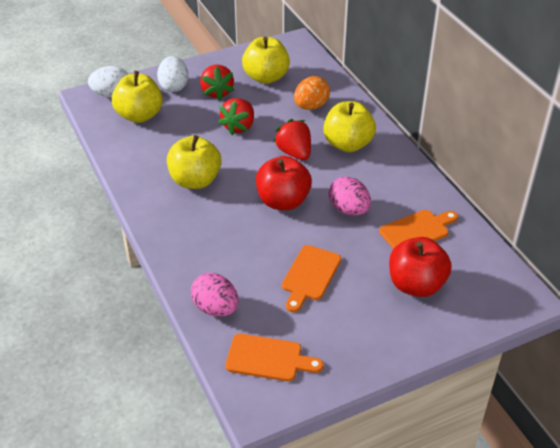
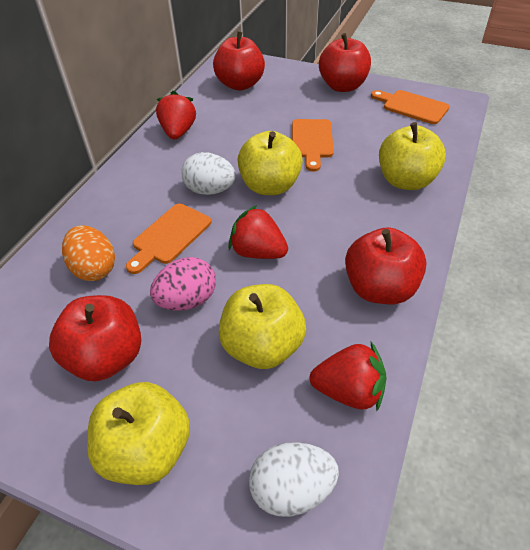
pink egg: 2 -> 1
red apple: 2 -> 4

